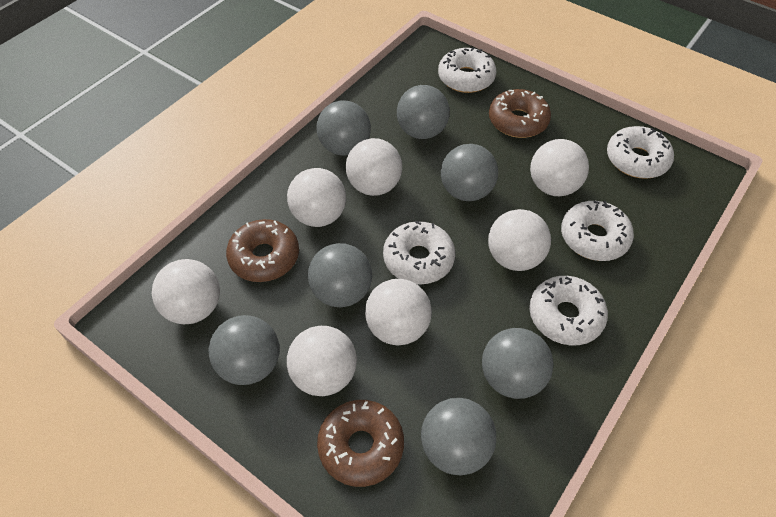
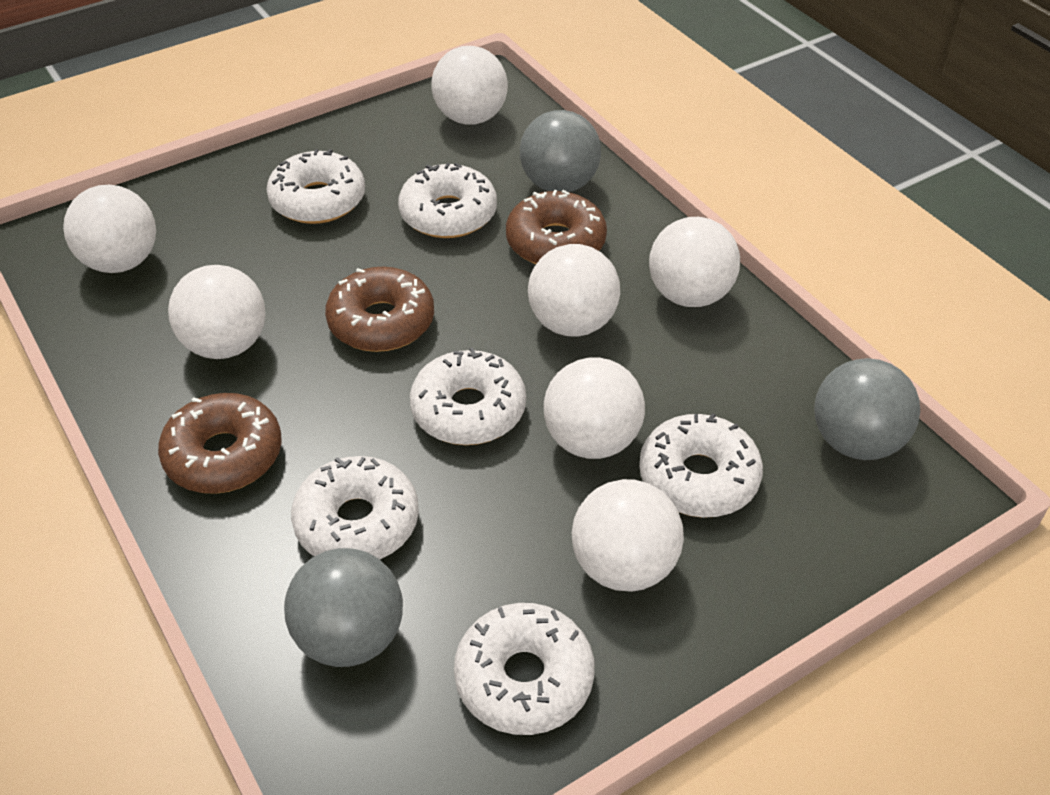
grey ball: 7 -> 3
white donut: 5 -> 6

